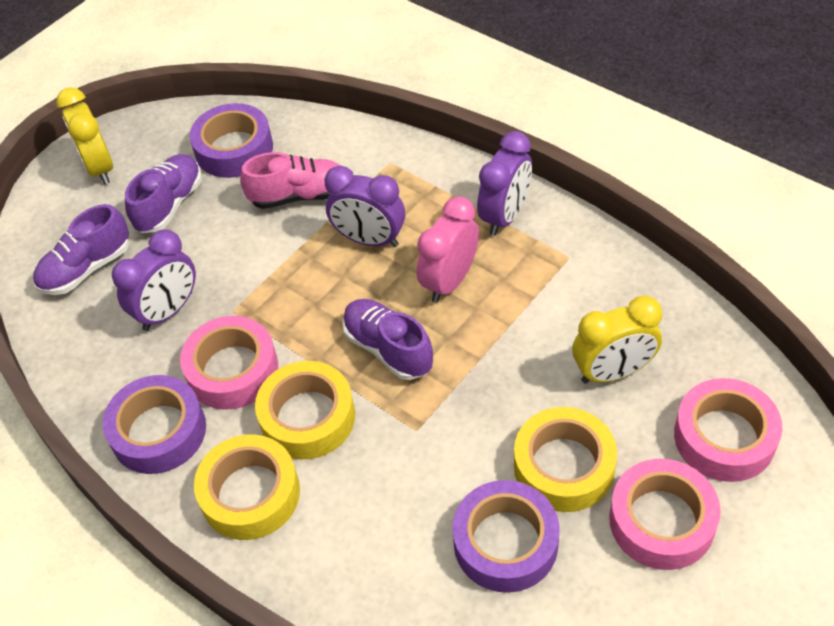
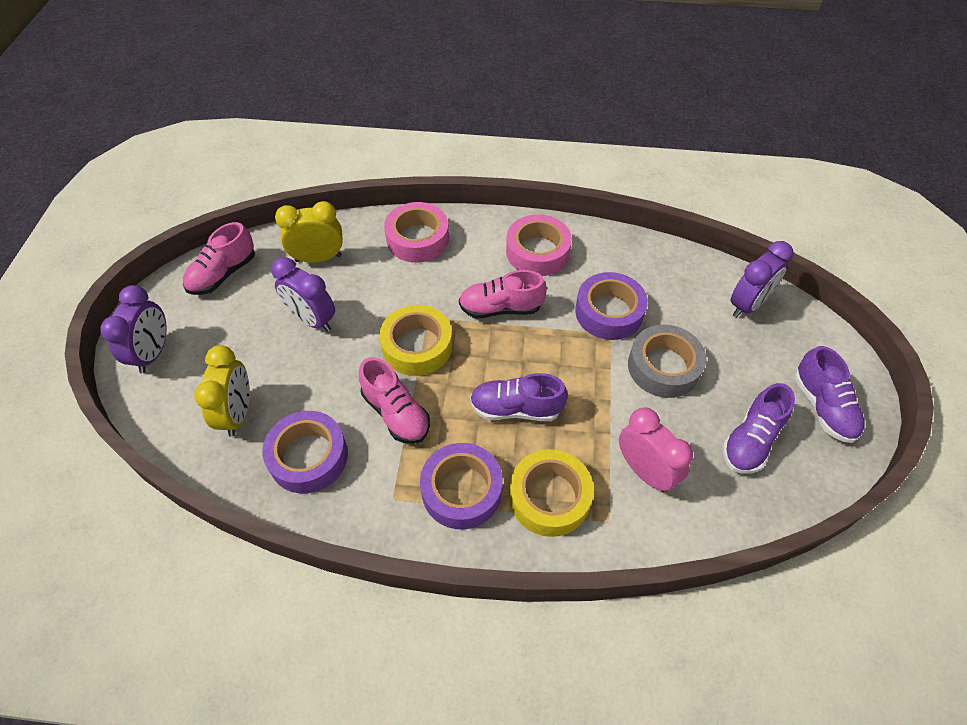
grey tape: 0 -> 1
pink shoe: 1 -> 3
pink tape: 3 -> 2
yellow tape: 3 -> 2

